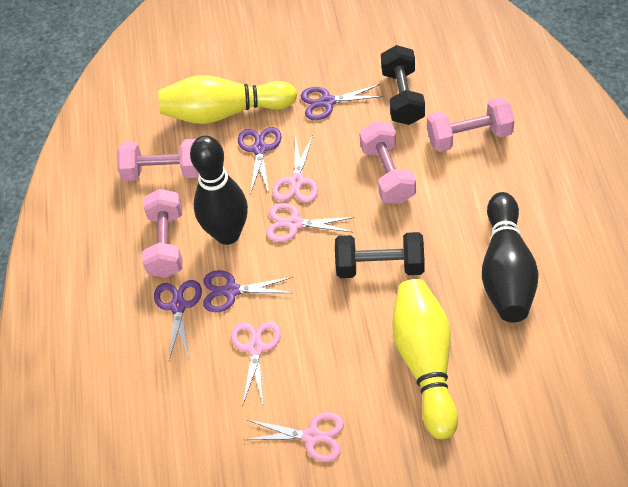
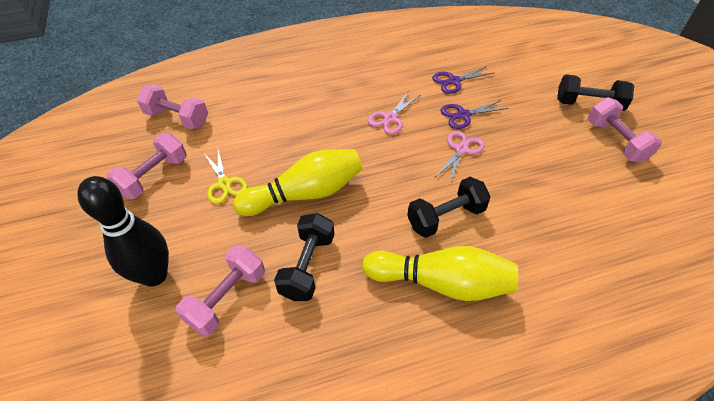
black bowling pin: 2 -> 1
black dumbbell: 2 -> 3
pink scissors: 4 -> 2
purple scissors: 4 -> 2
yellow scissors: 0 -> 1

